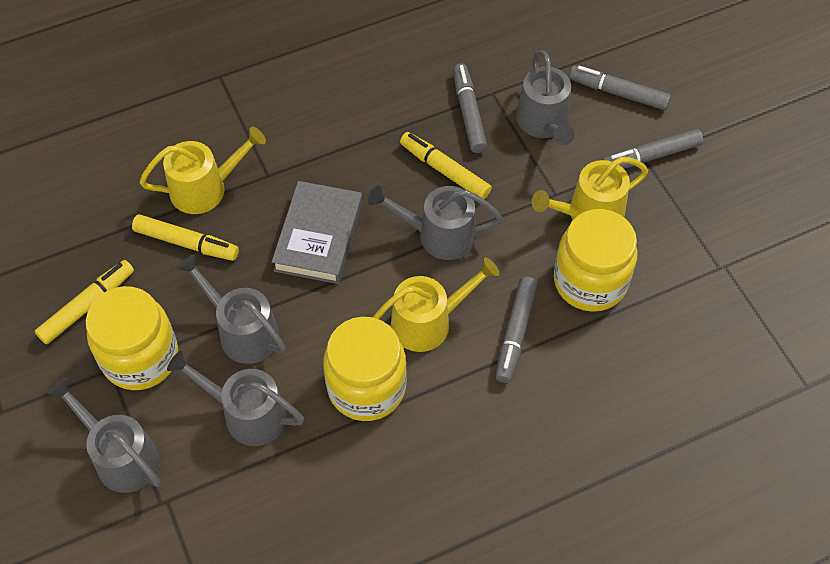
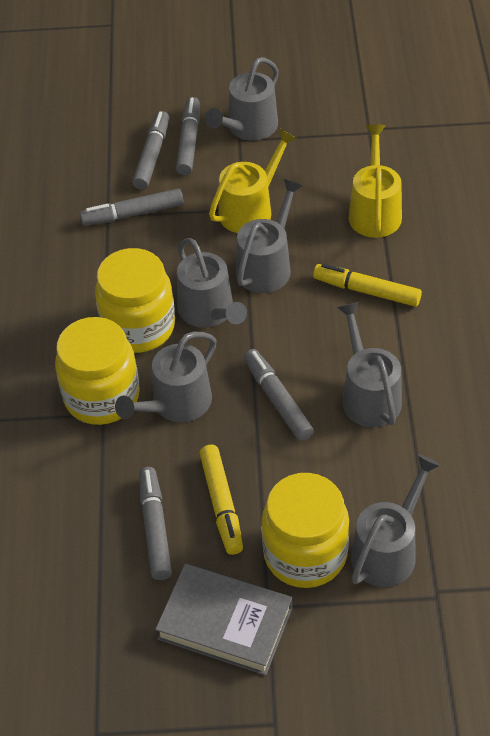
grey marker: 4 -> 5
grey watering can: 5 -> 6
yellow marker: 3 -> 2
yellow watering can: 3 -> 2

